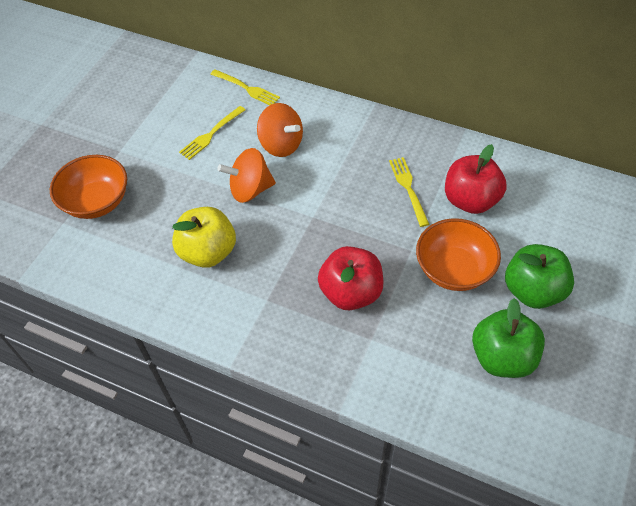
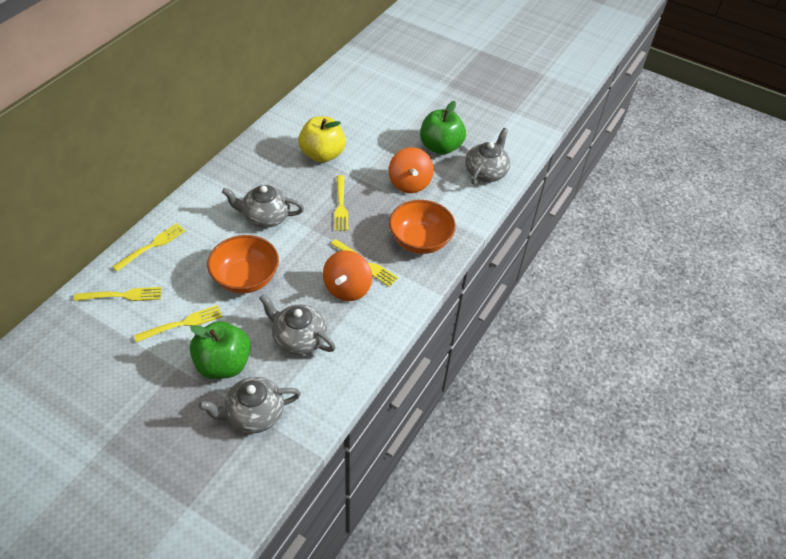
grey teapot: 0 -> 4
red apple: 2 -> 0
yellow fork: 3 -> 5

